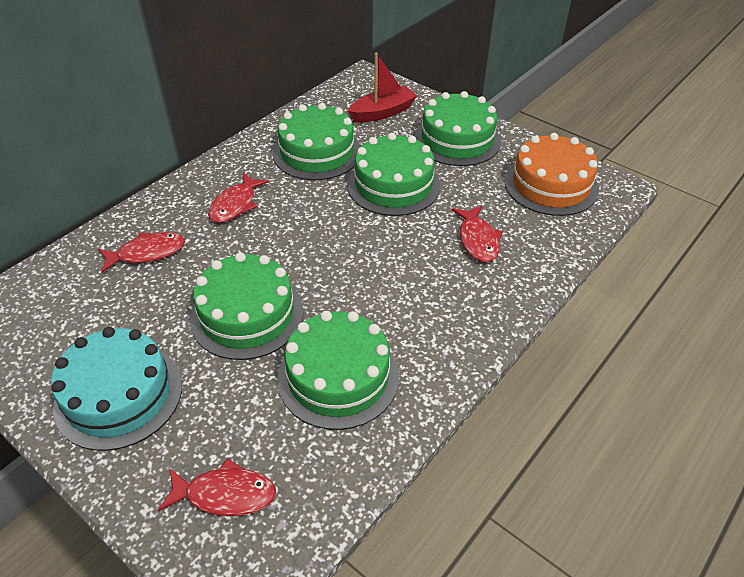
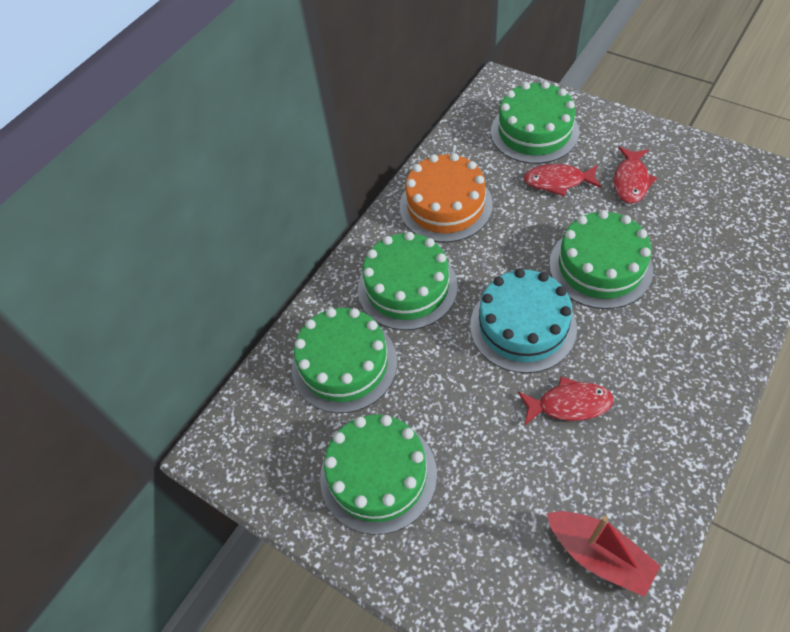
red fish: 4 -> 3

